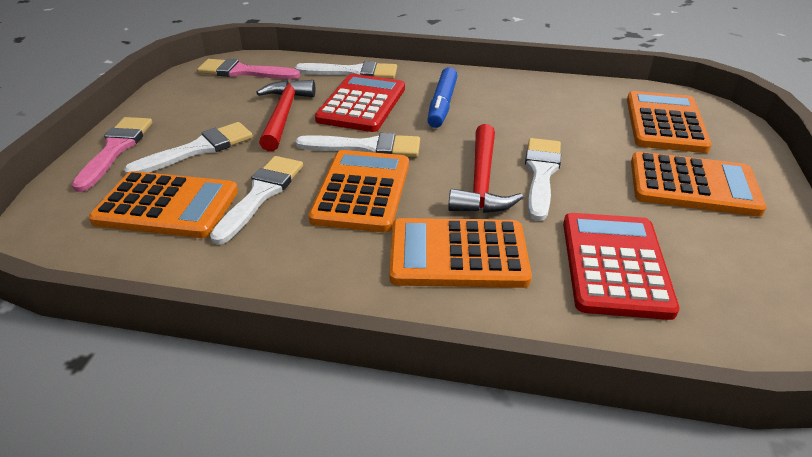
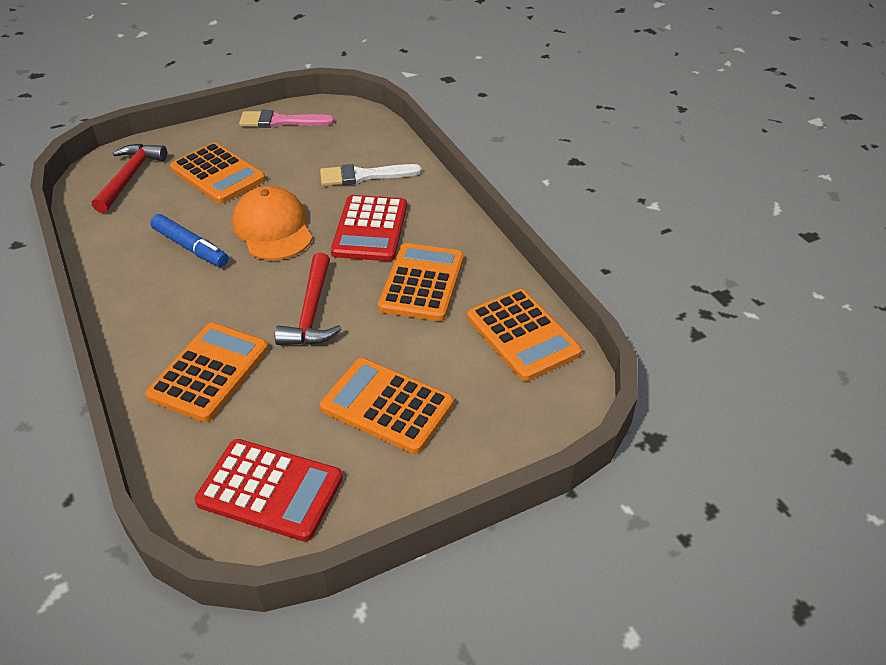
orange cap: 0 -> 1
pink brush: 2 -> 1
white brush: 5 -> 1

